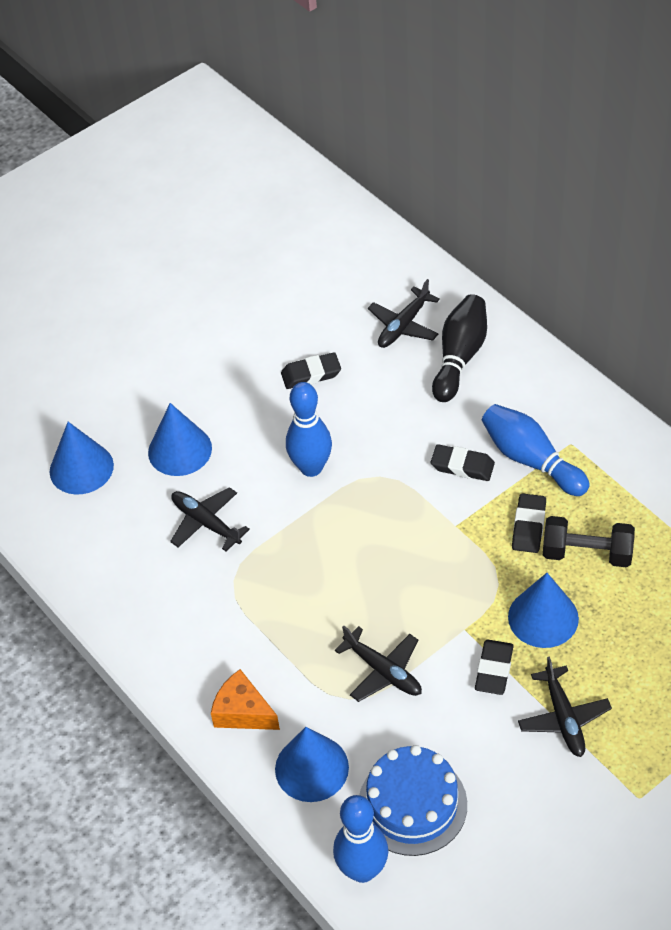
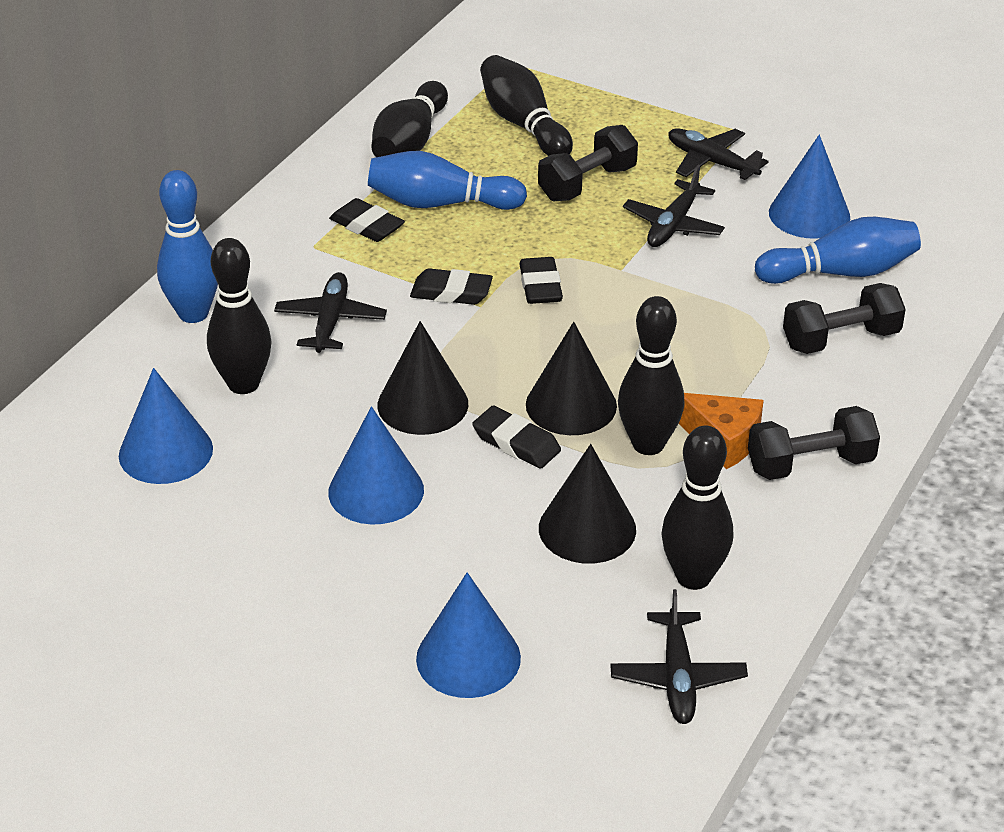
black bowling pin: 1 -> 5
black cone: 0 -> 3
black dumbbell: 1 -> 3
blue cake: 1 -> 0

